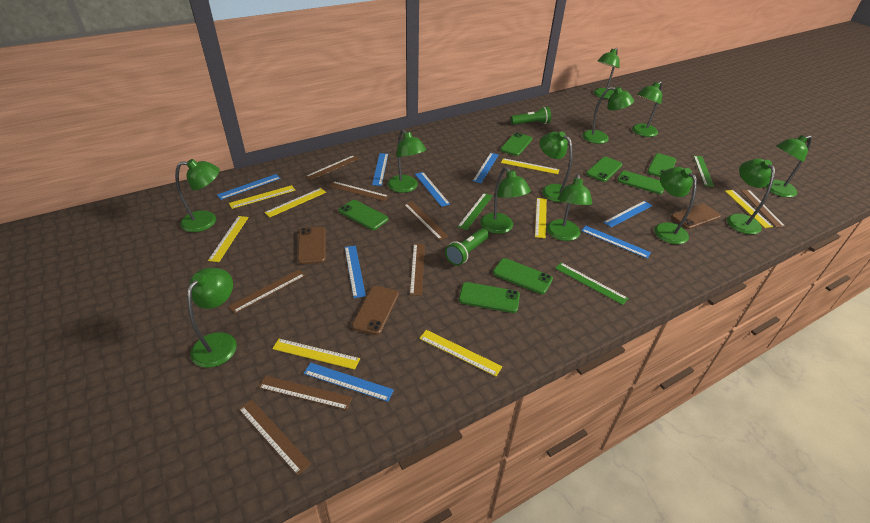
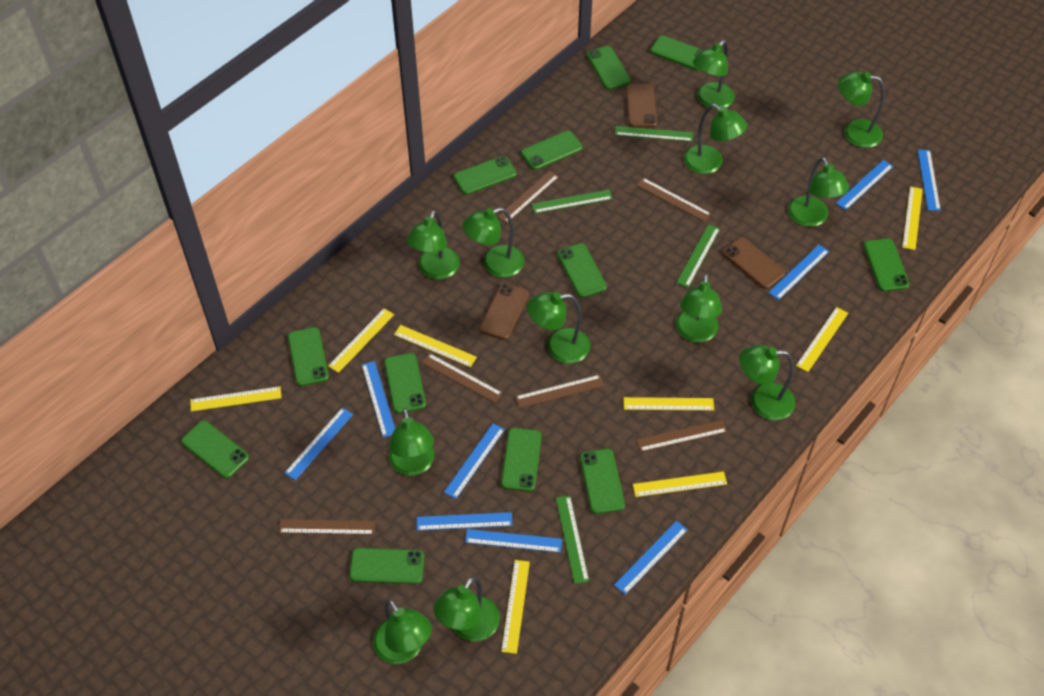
blue ruler: 8 -> 9
brown ruler: 8 -> 6
green flashlight: 2 -> 0
green phone: 7 -> 12
green ruler: 3 -> 4

